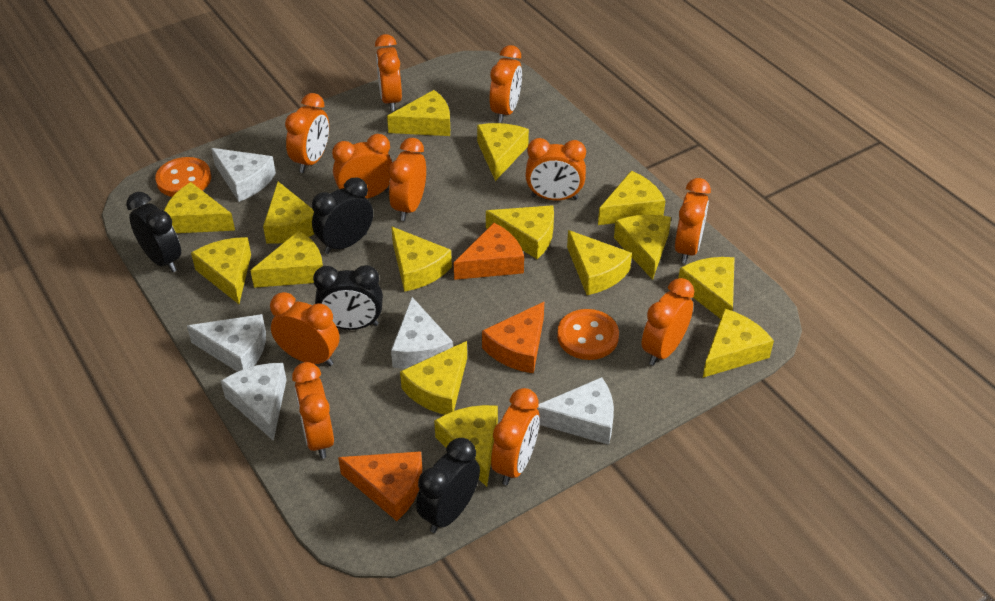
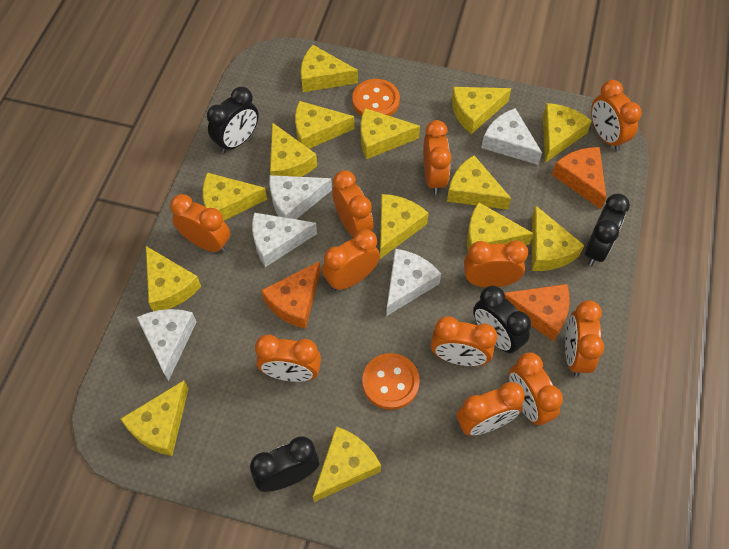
yellow cheese: 15 -> 14

